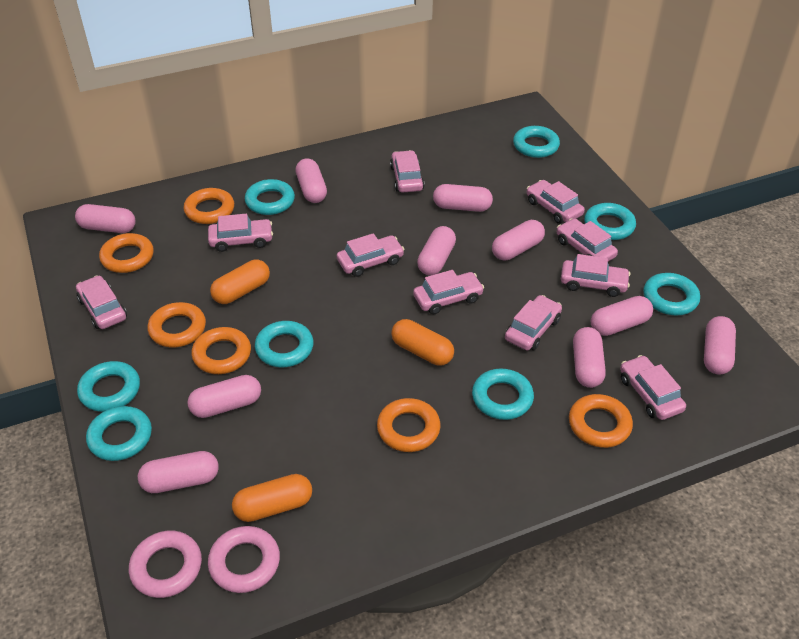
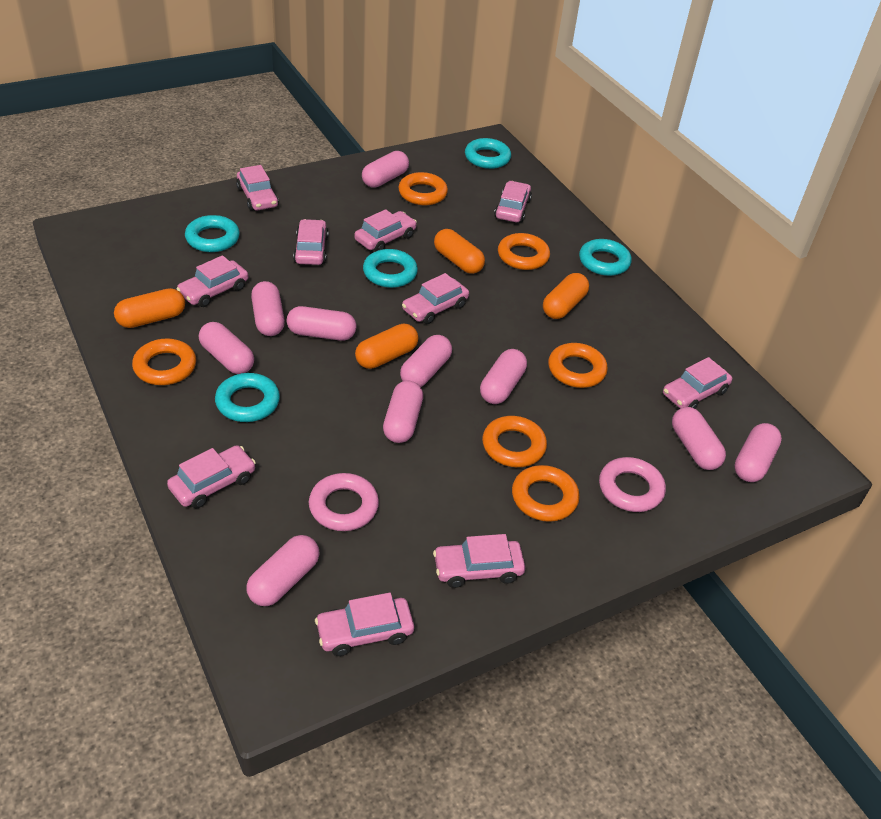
orange capsule: 3 -> 4
turquoise ring: 8 -> 5

